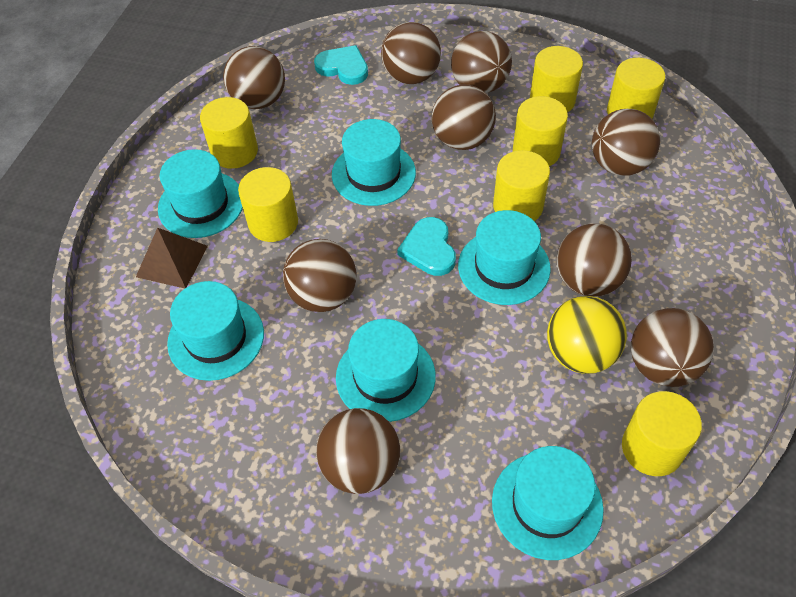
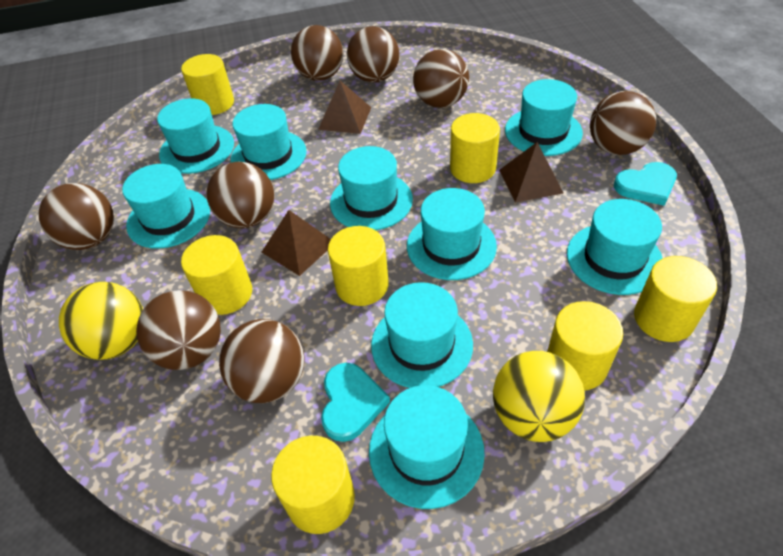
brown ball: 9 -> 8
brown pyramid: 1 -> 3
turquoise hat: 6 -> 9
yellow ball: 1 -> 2

